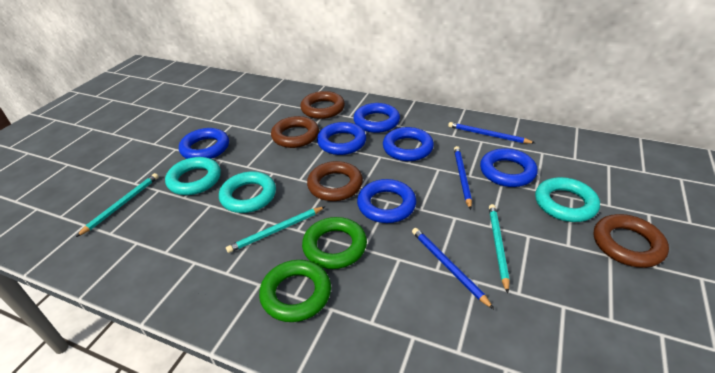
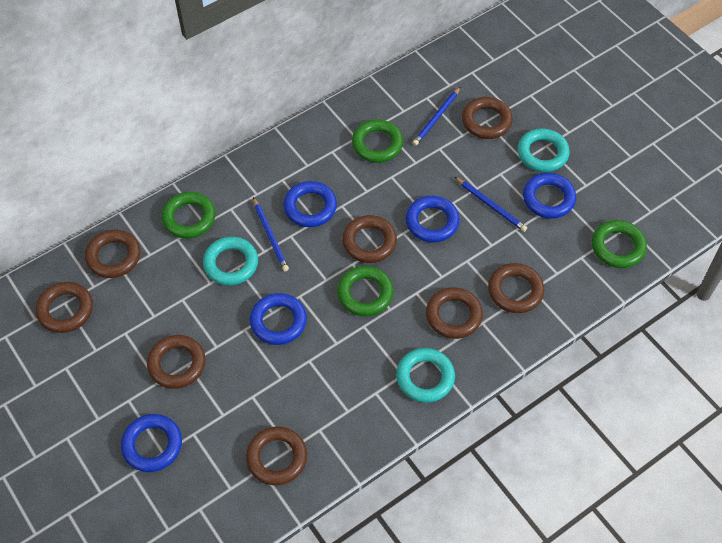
blue ring: 6 -> 5
brown ring: 4 -> 8
green ring: 2 -> 4
turquoise pencil: 3 -> 0

